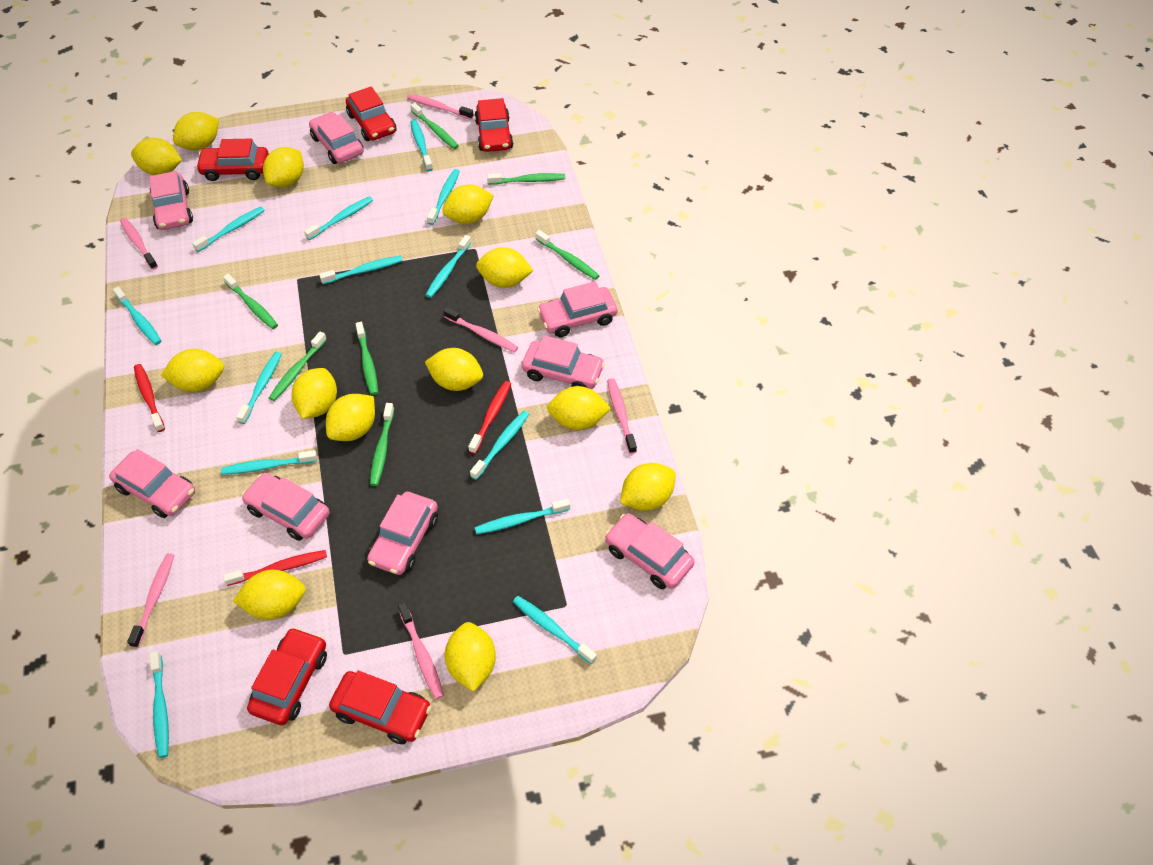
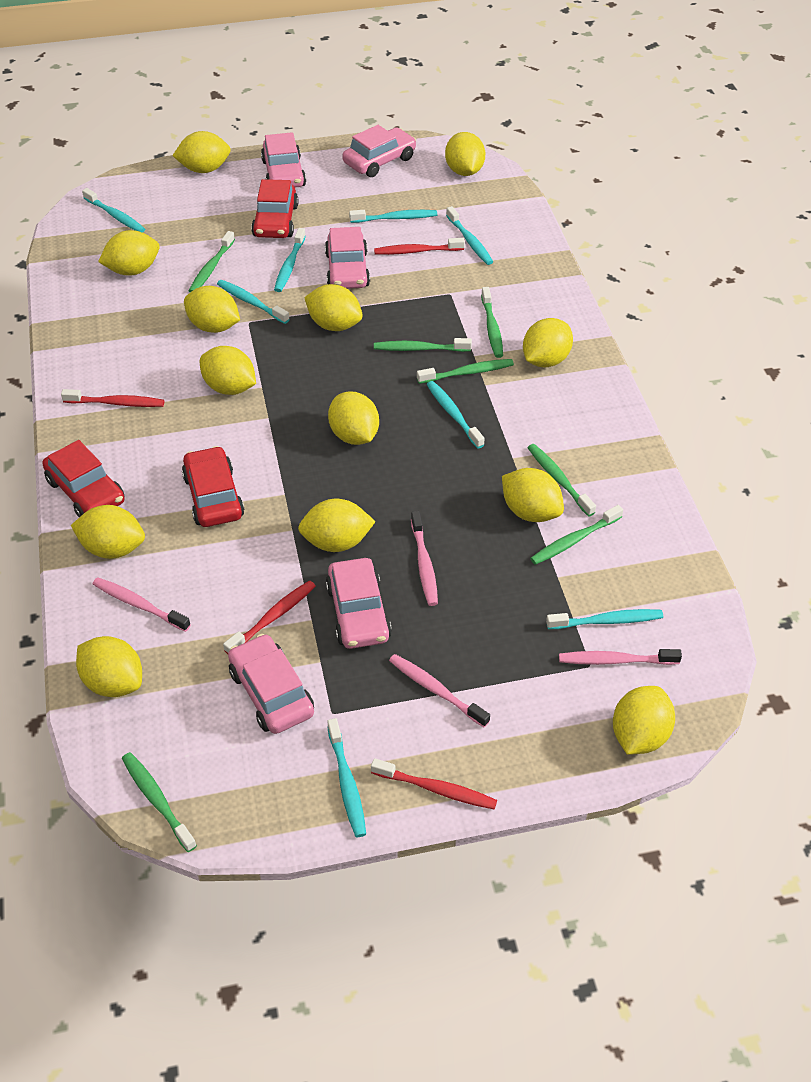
pink car: 8 -> 5
pink toothbrush: 6 -> 4
red car: 5 -> 3
red toothbrush: 3 -> 4
turquoise toothbrush: 13 -> 8

